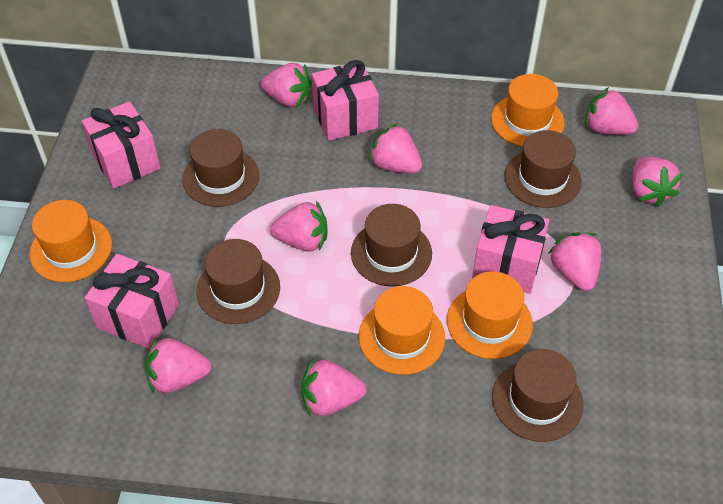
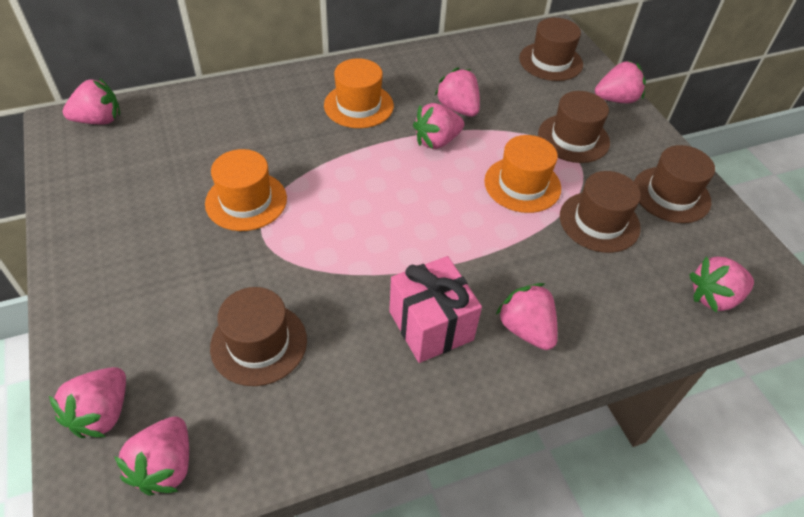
orange hat: 4 -> 3
pink gift: 4 -> 1

